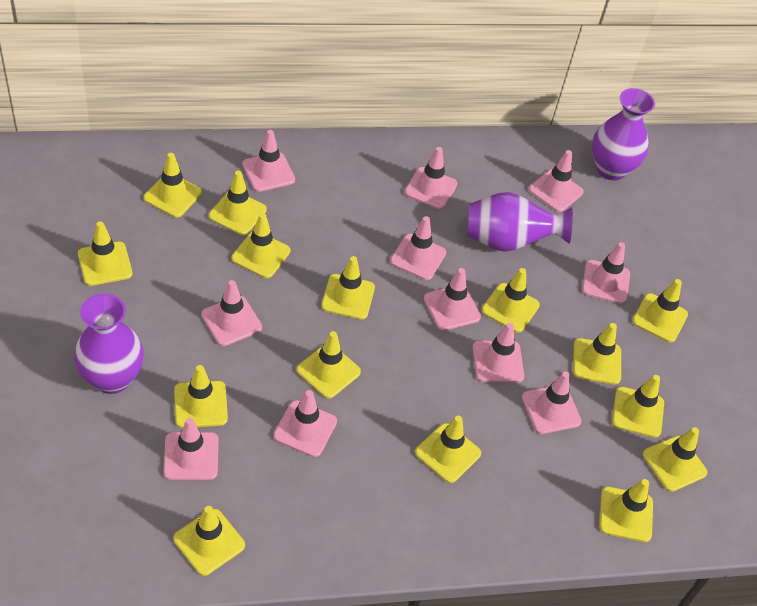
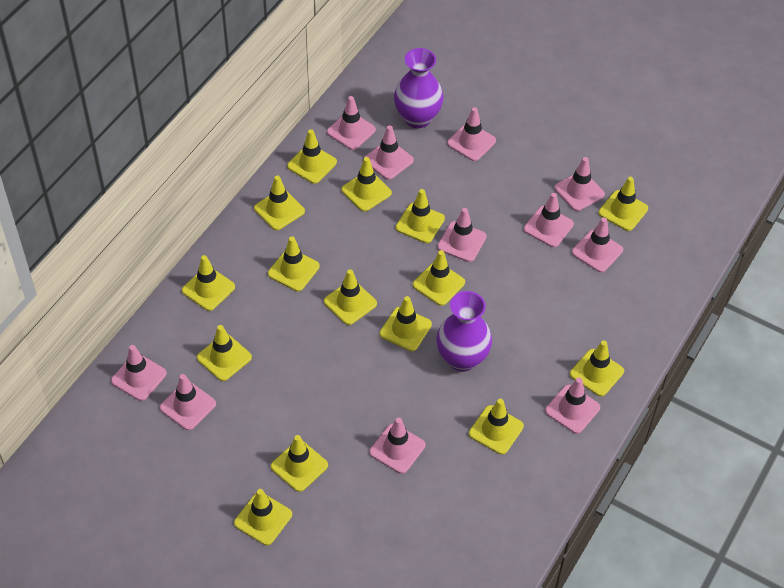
purple vase: 3 -> 2

